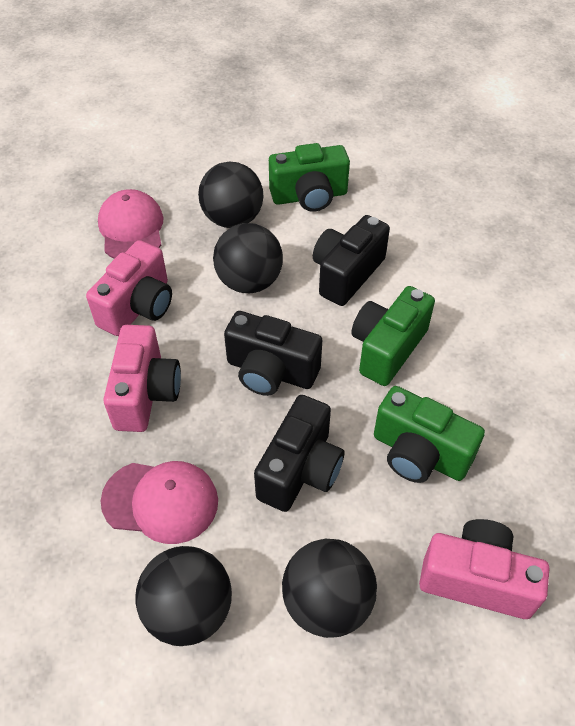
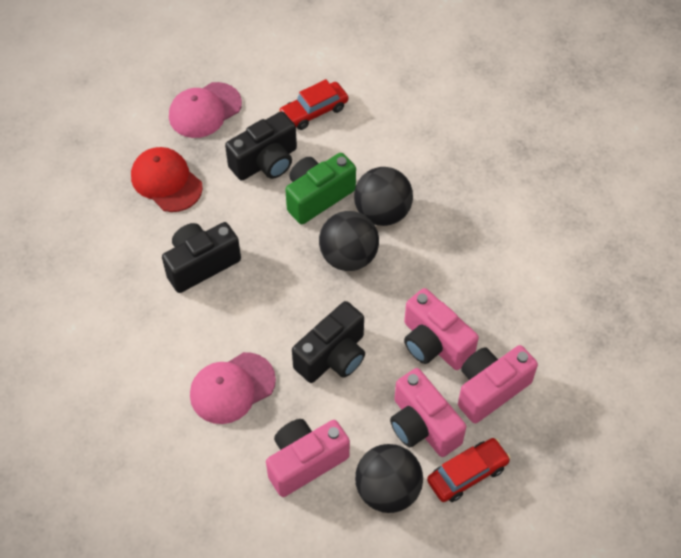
black ball: 4 -> 3
green camera: 3 -> 1
pink camera: 3 -> 4
red cap: 0 -> 1
red car: 0 -> 2

